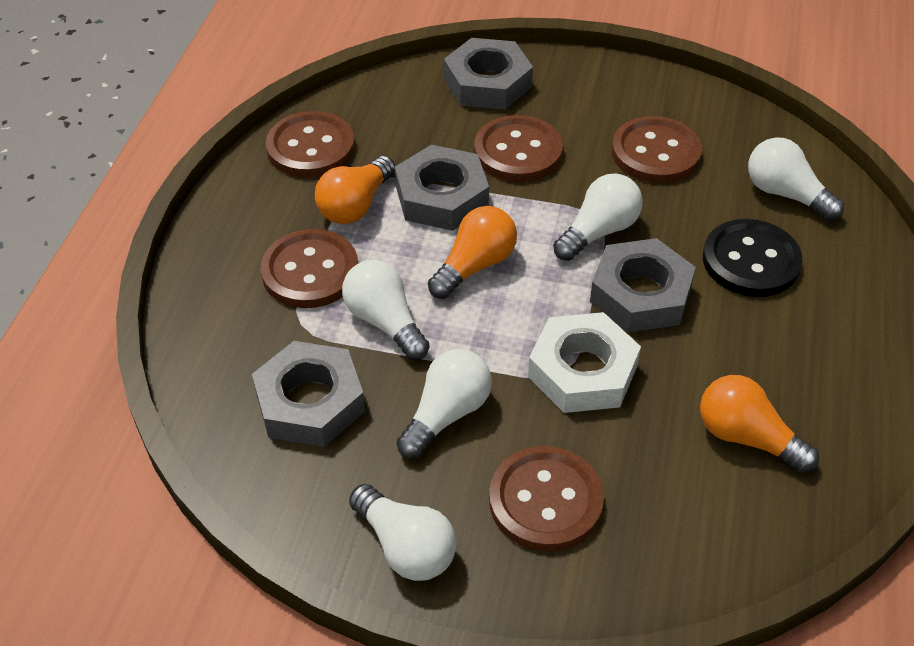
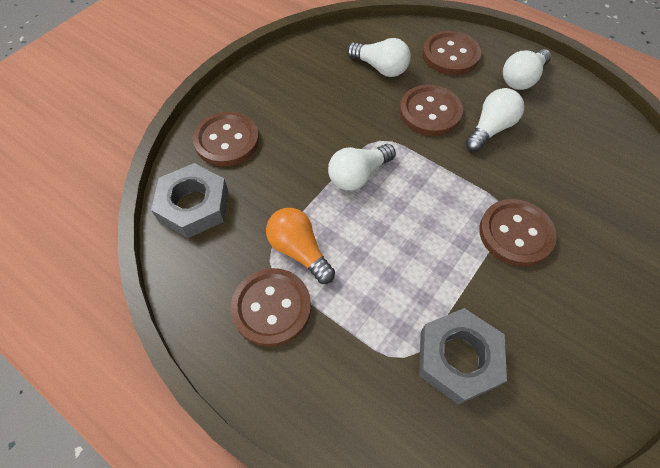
black button: 1 -> 0
grey nut: 4 -> 2
orange light bulb: 3 -> 1
white light bulb: 5 -> 4
white nut: 1 -> 0

